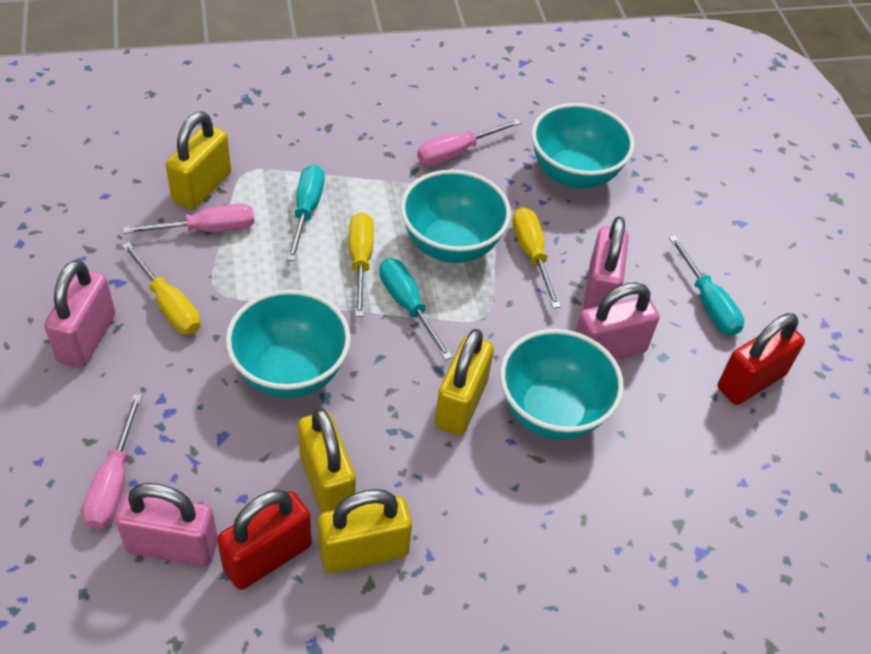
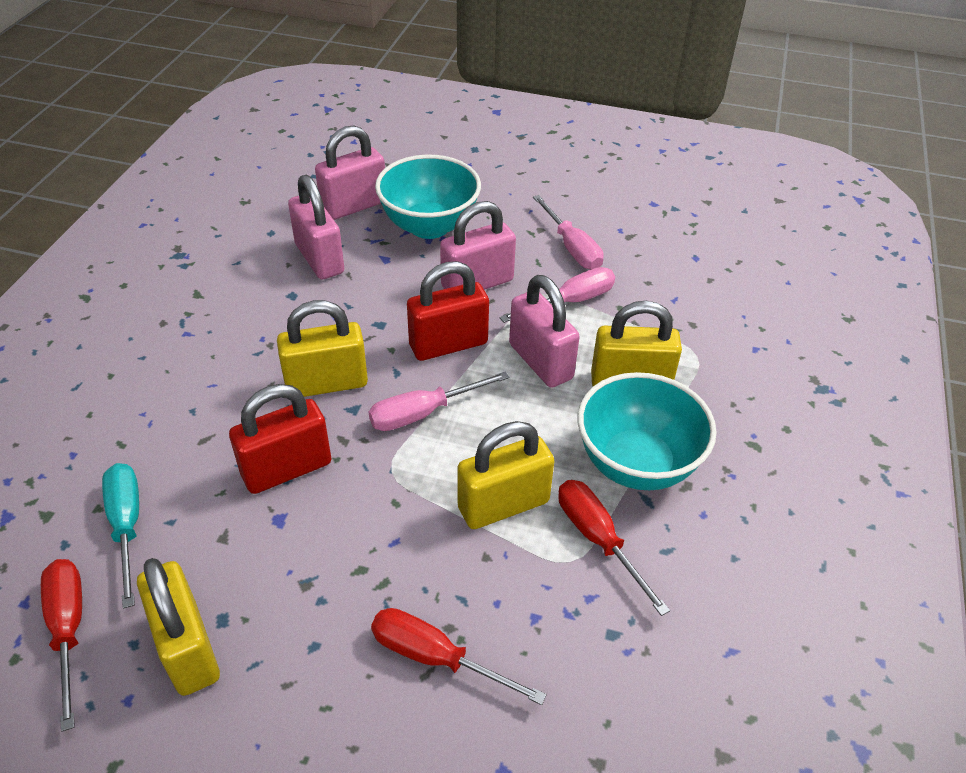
red screwdriver: 0 -> 3
turquoise bowl: 4 -> 2
turquoise screwdriver: 3 -> 1
yellow screwdriver: 3 -> 0

